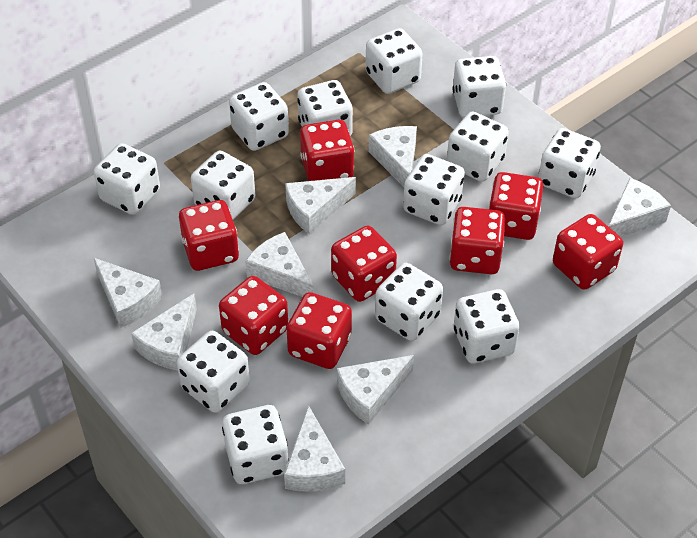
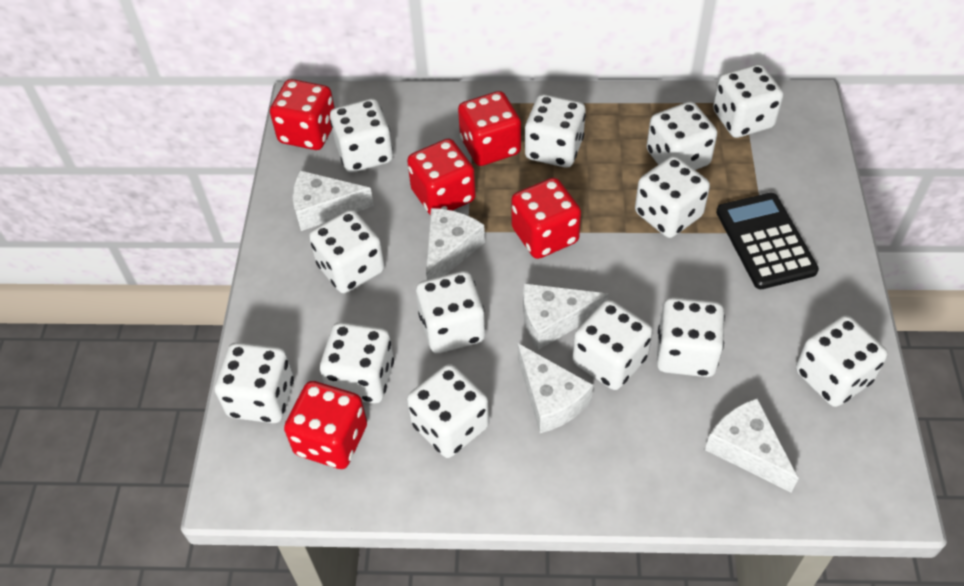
black calculator: 0 -> 1
red dice: 8 -> 5
white cheese: 8 -> 5

